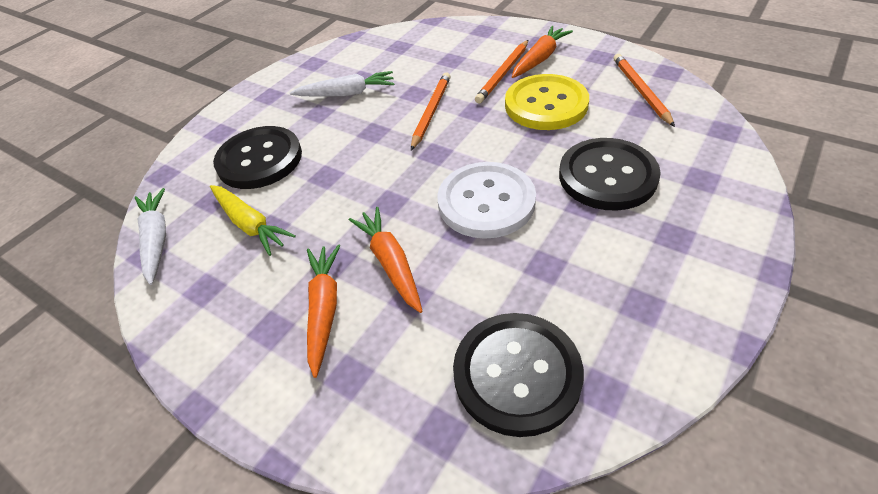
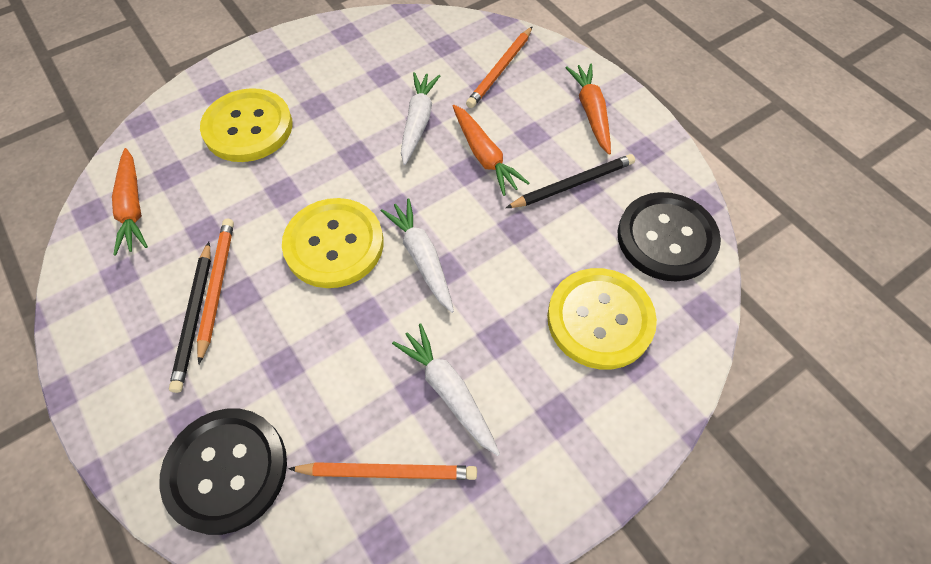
black button: 3 -> 2
black pencil: 0 -> 2
white button: 1 -> 0
white carrot: 2 -> 3
yellow button: 1 -> 3
yellow carrot: 1 -> 0

